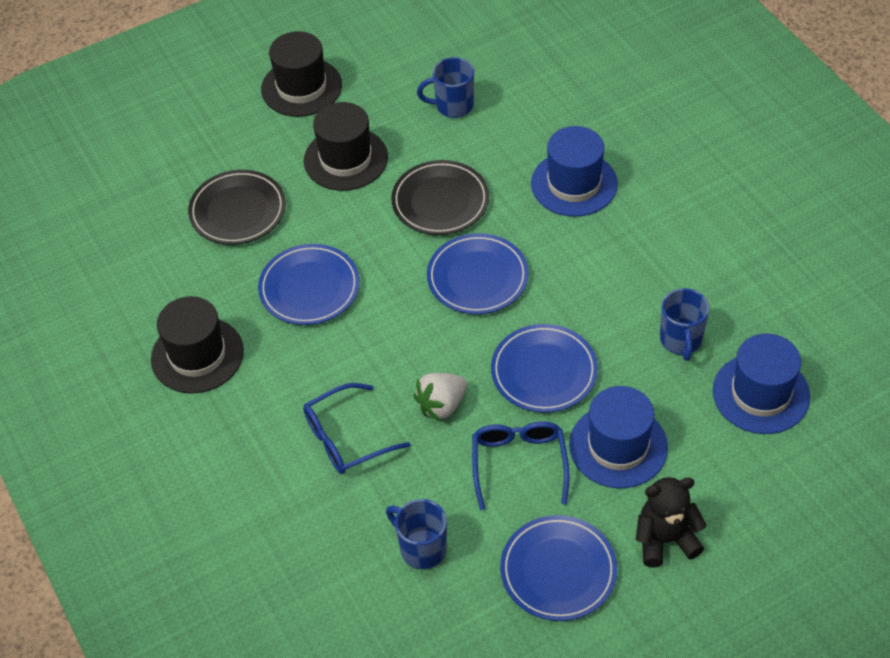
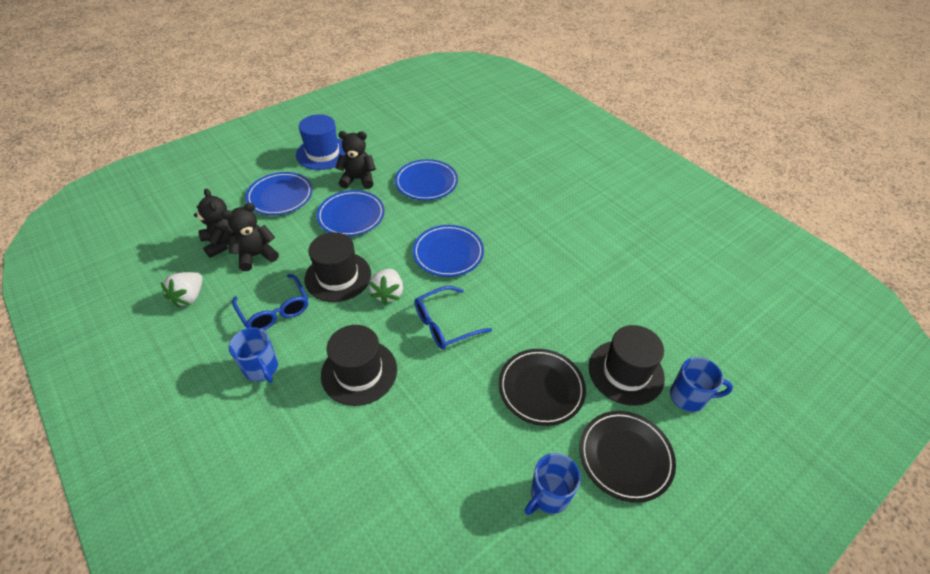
black teddy bear: 1 -> 3
blue hat: 3 -> 1
white strawberry: 1 -> 2

